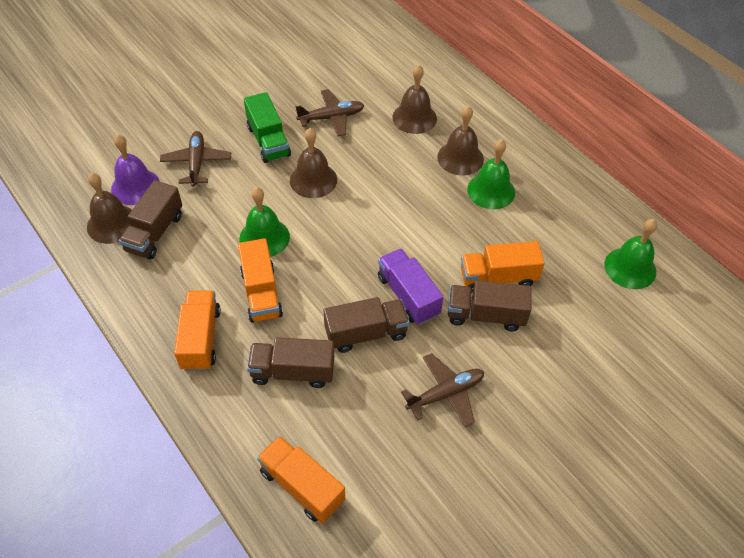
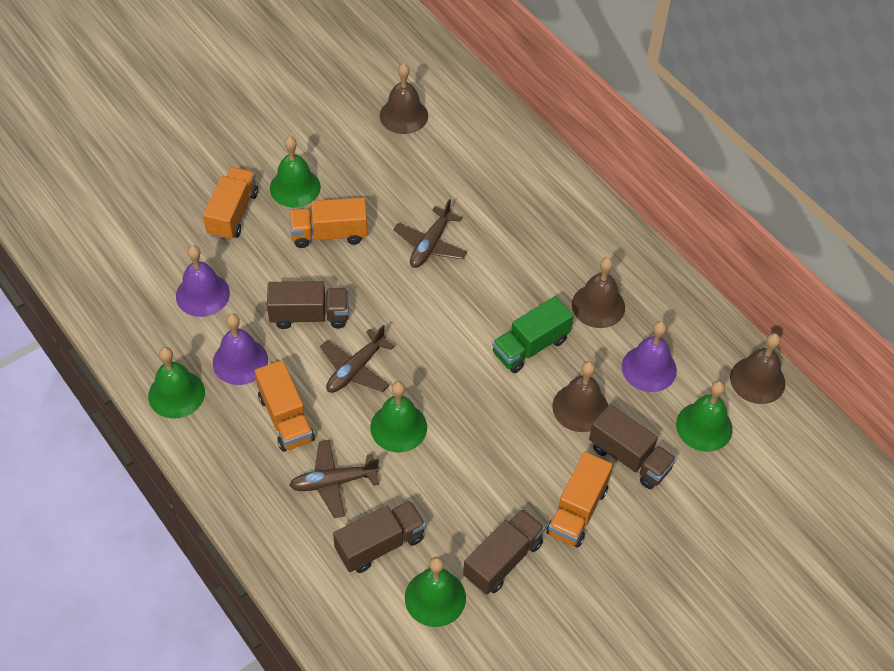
green bell: 3 -> 5
purple bell: 1 -> 3
purple truck: 1 -> 0

